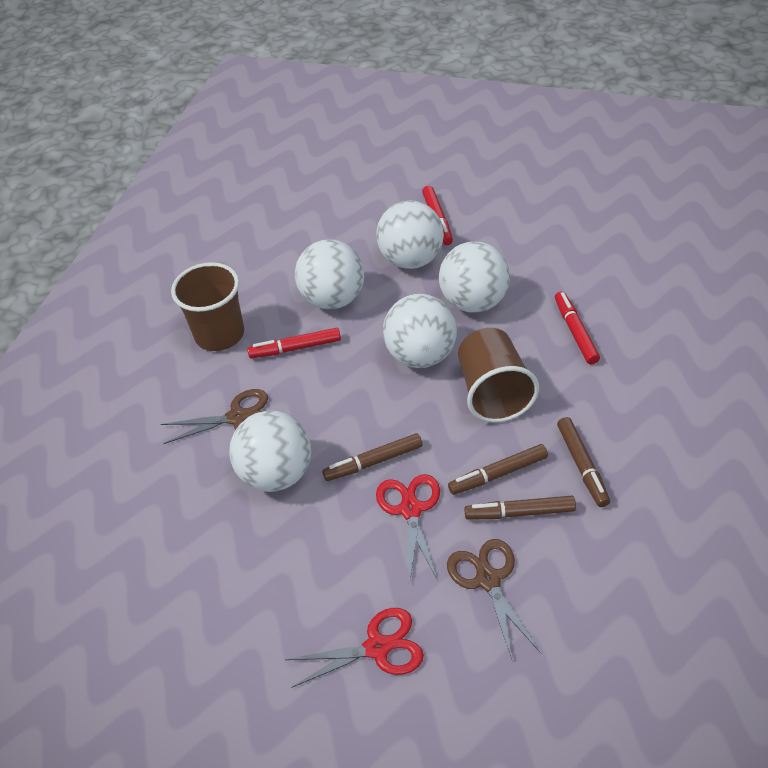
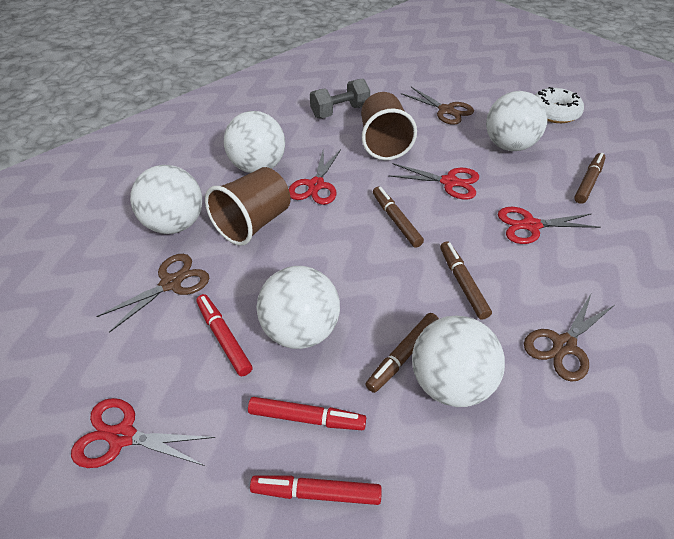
brown scissors: 2 -> 3
grey dumbbell: 0 -> 1
red scissors: 2 -> 4
white donut: 0 -> 1

